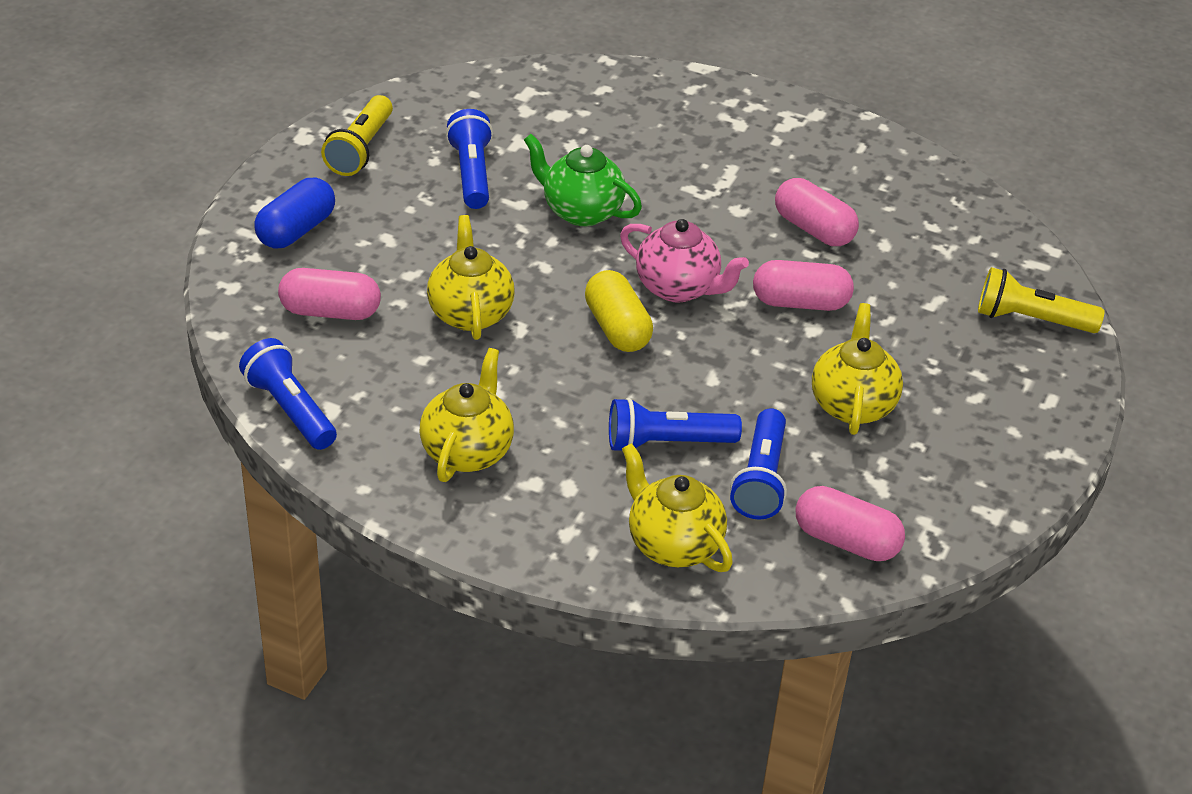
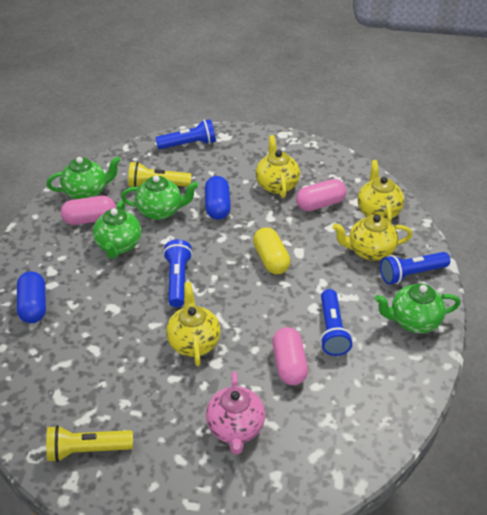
blue capsule: 1 -> 2
green teapot: 1 -> 4
pink capsule: 4 -> 3

